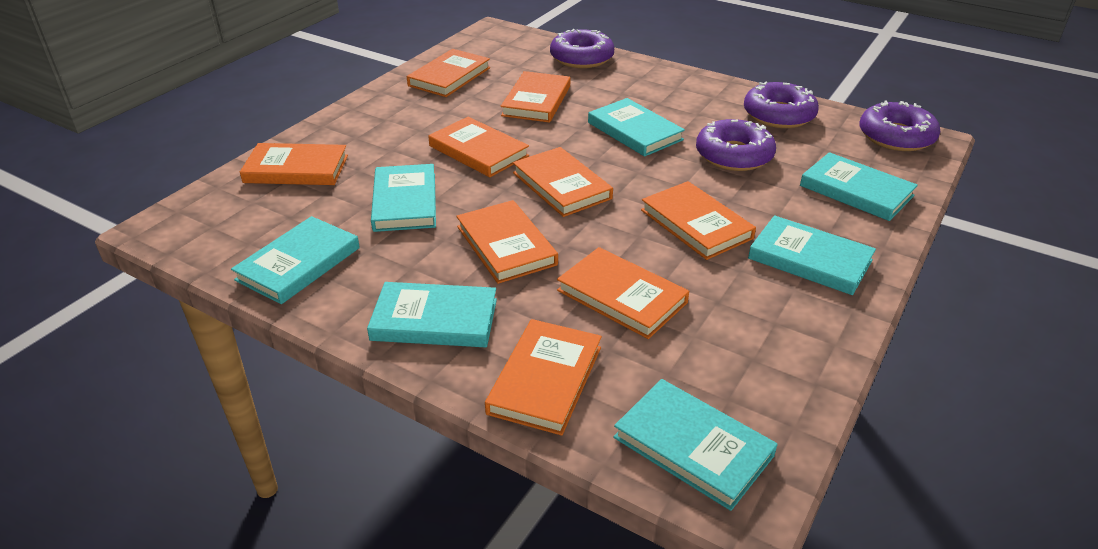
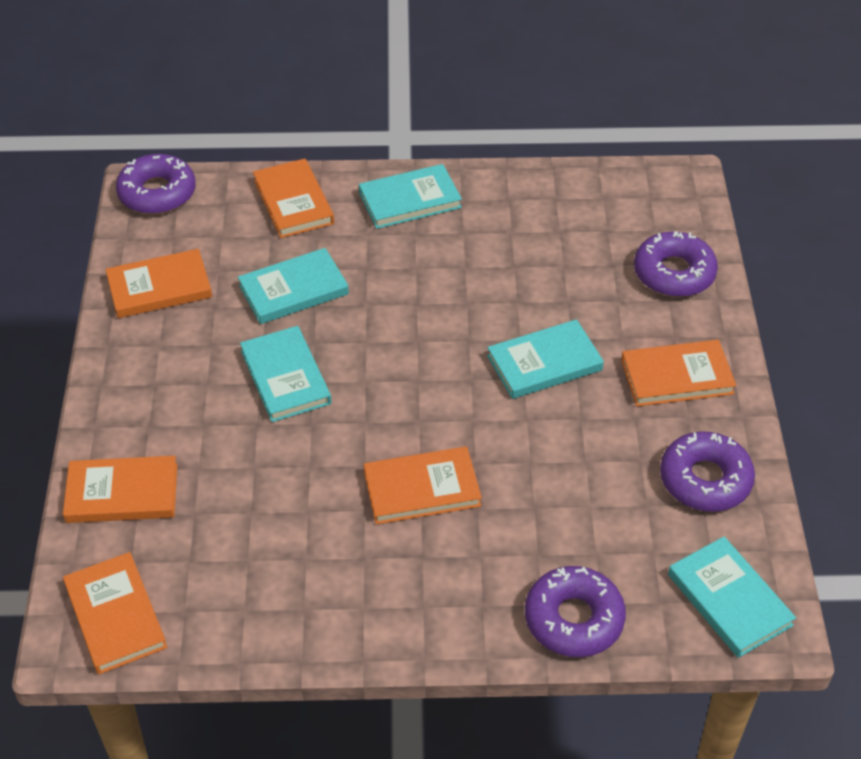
orange book: 9 -> 6
turquoise book: 7 -> 5

